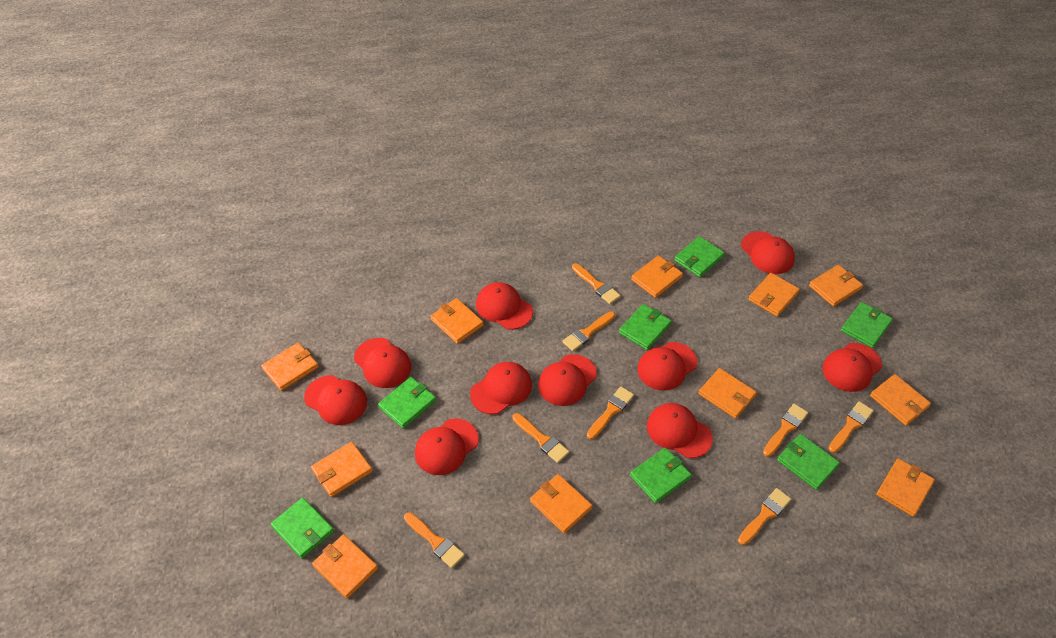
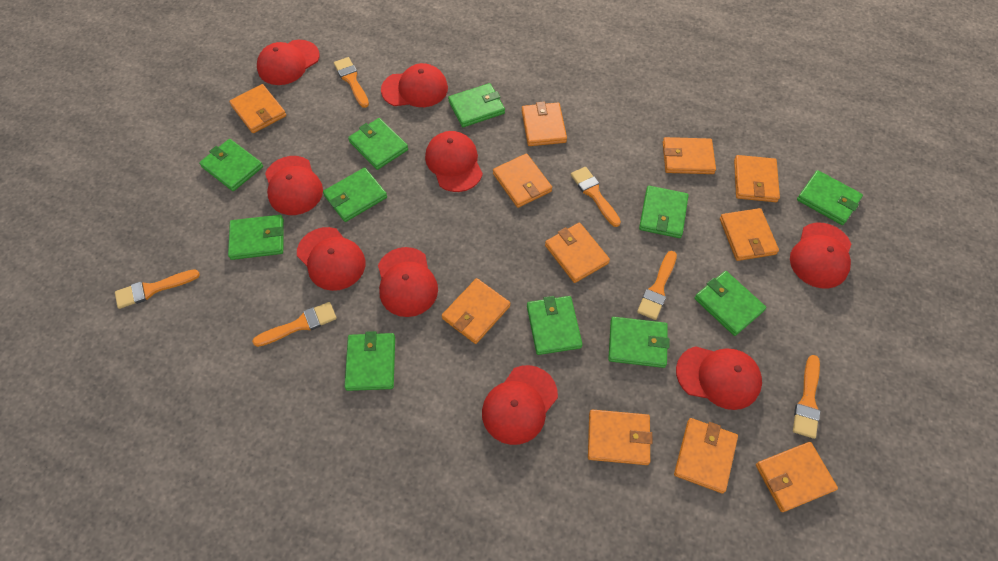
green wallet: 7 -> 11
orange brush: 8 -> 6
red cap: 10 -> 9

